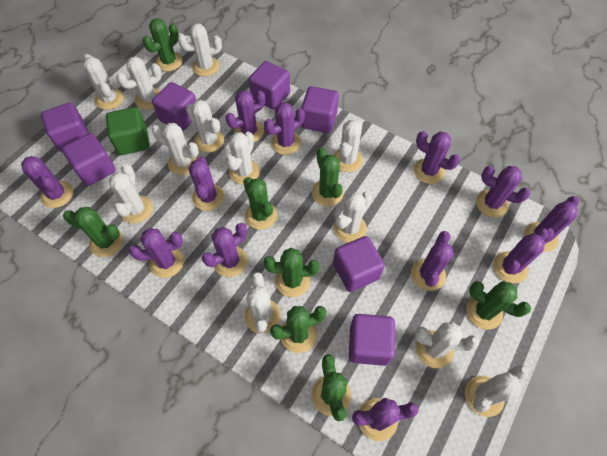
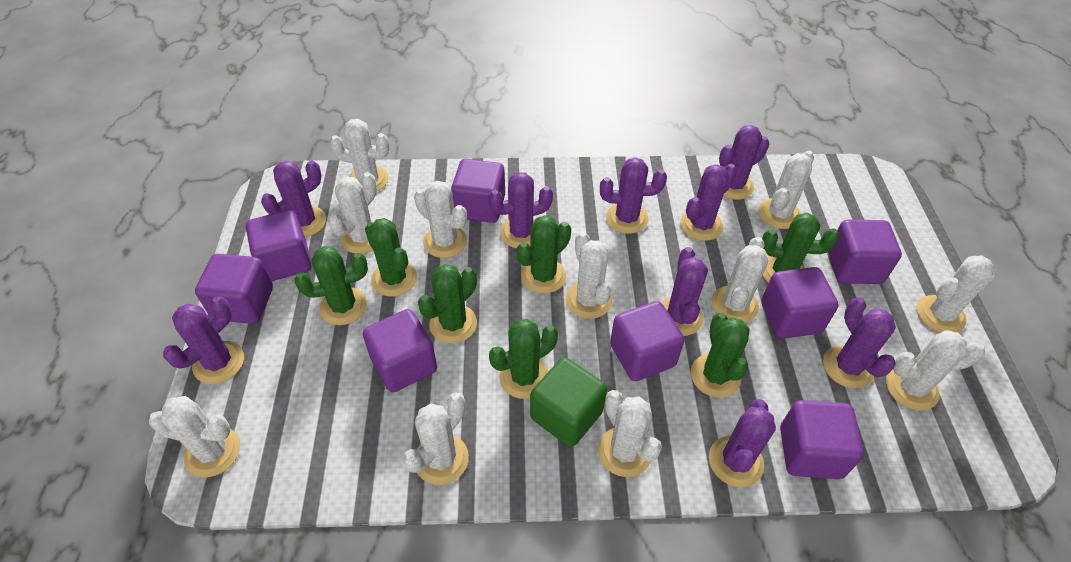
green cactus: 8 -> 7
purple cactus: 12 -> 9
purple cube: 7 -> 8
white cactus: 12 -> 11

